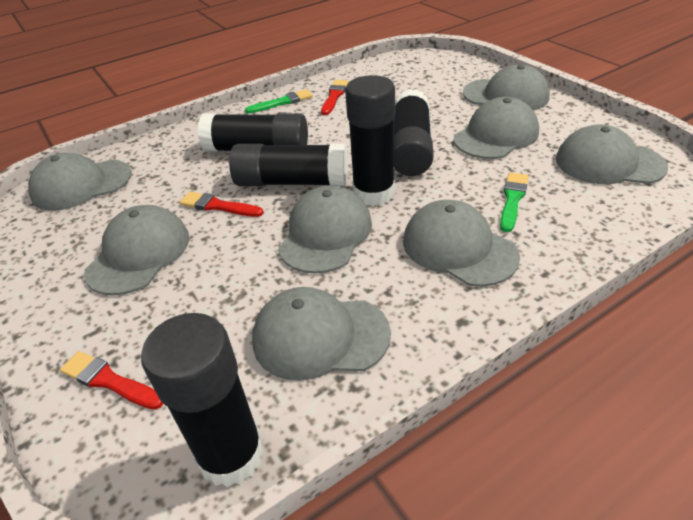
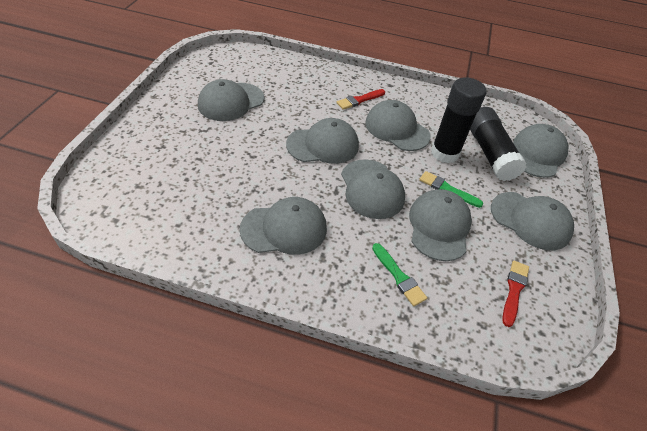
black glue stick: 5 -> 2
red brush: 3 -> 2

